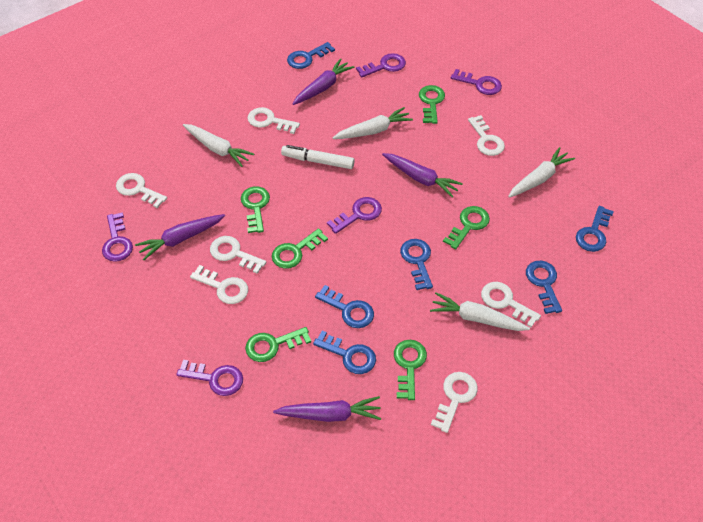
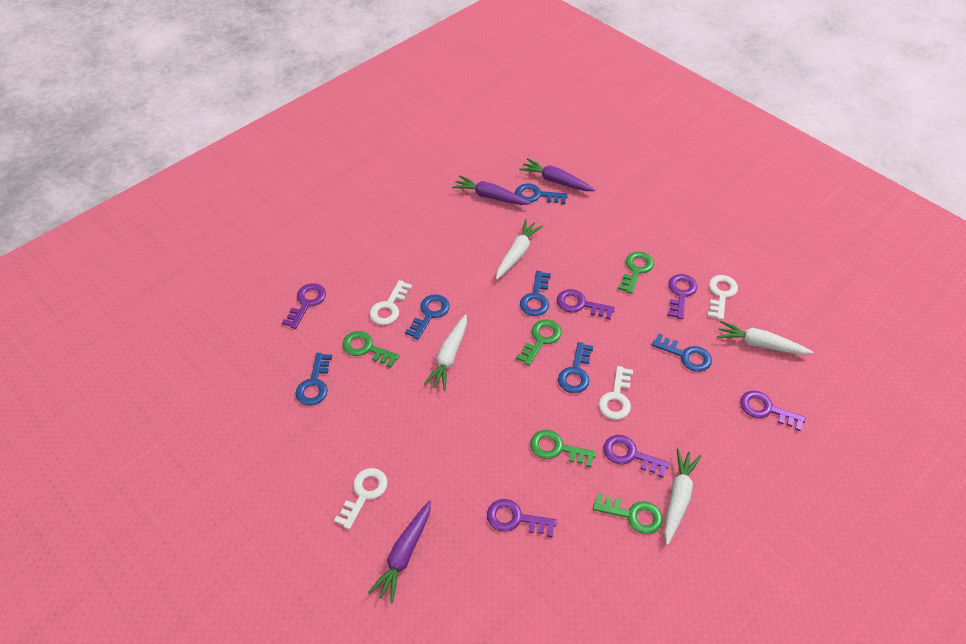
green key: 6 -> 5
purple carrot: 4 -> 3
purple key: 5 -> 6
white key: 7 -> 4
white marker: 1 -> 0

